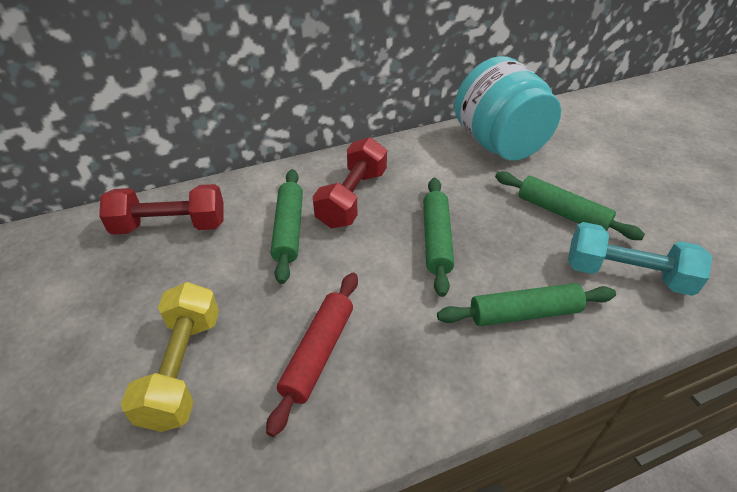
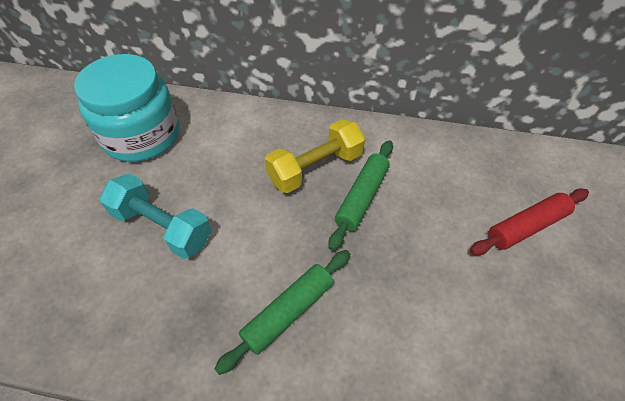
green rolling pin: 4 -> 2
red dumbbell: 2 -> 0

